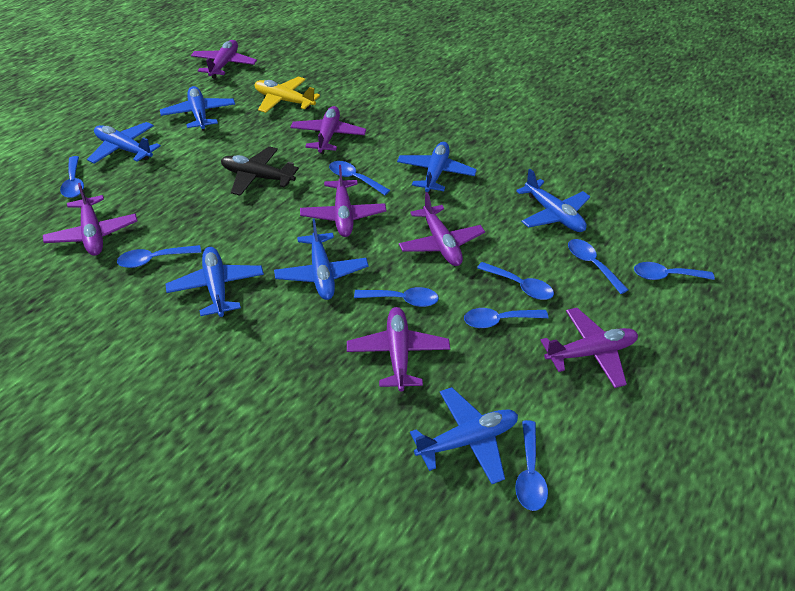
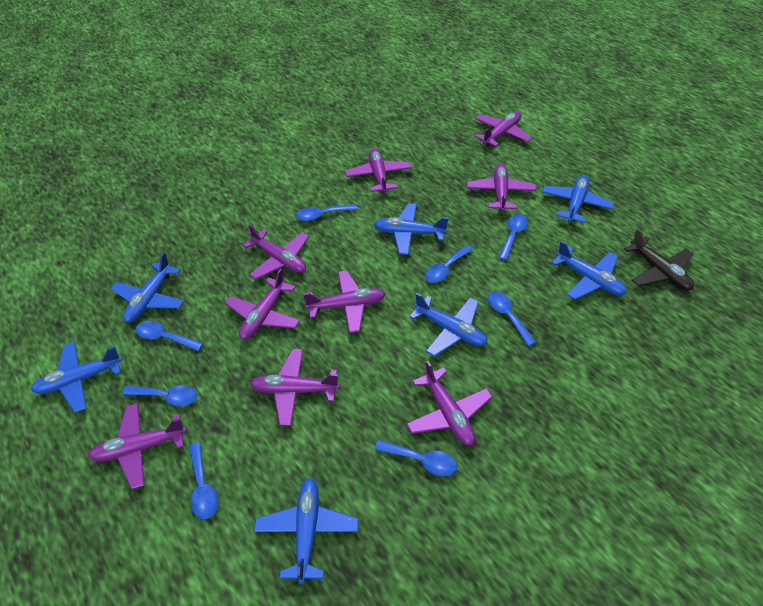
blue spoon: 9 -> 8
purple plane: 7 -> 9
yellow plane: 1 -> 0

